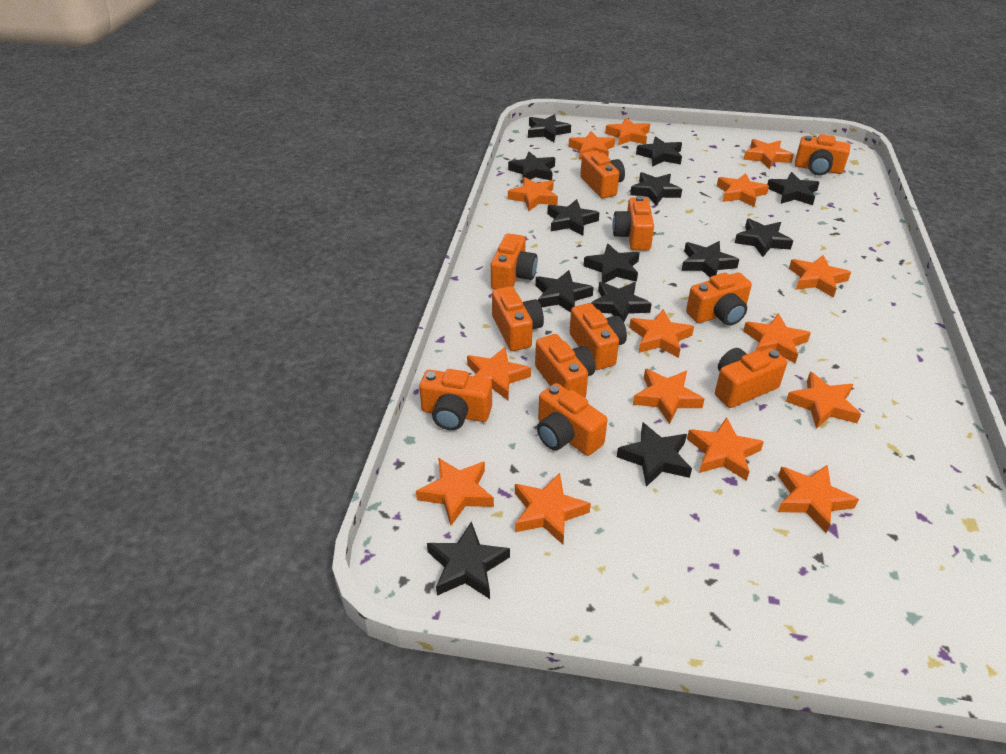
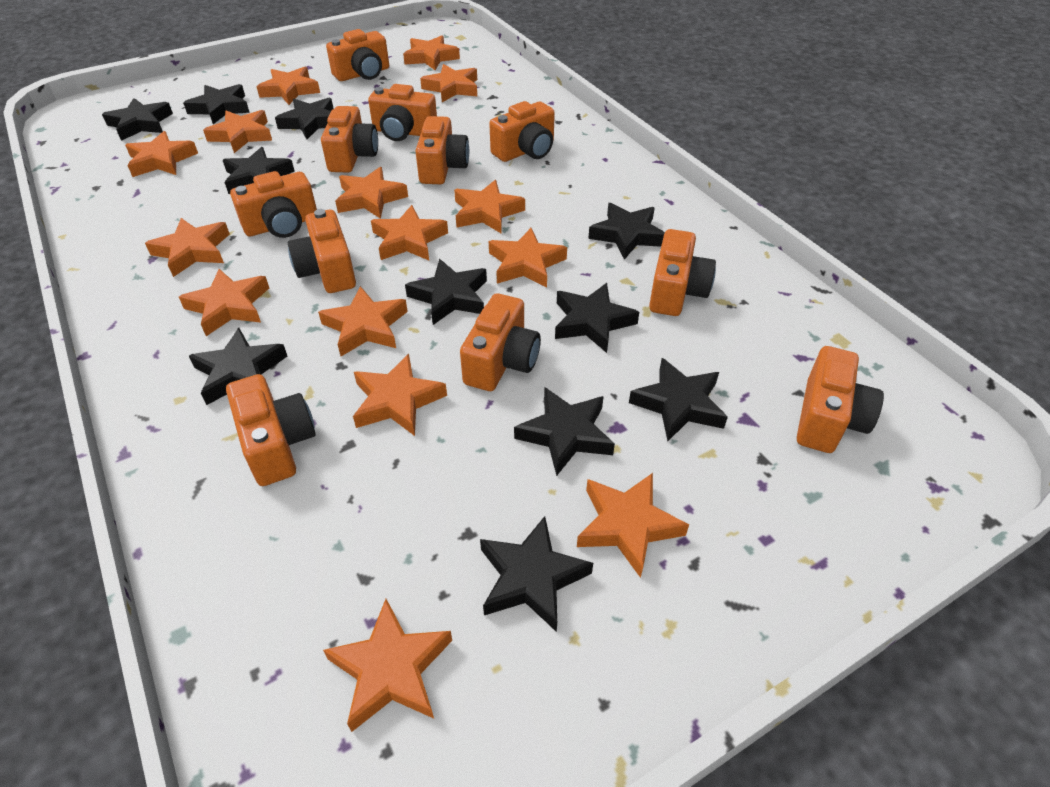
black star: 13 -> 11

